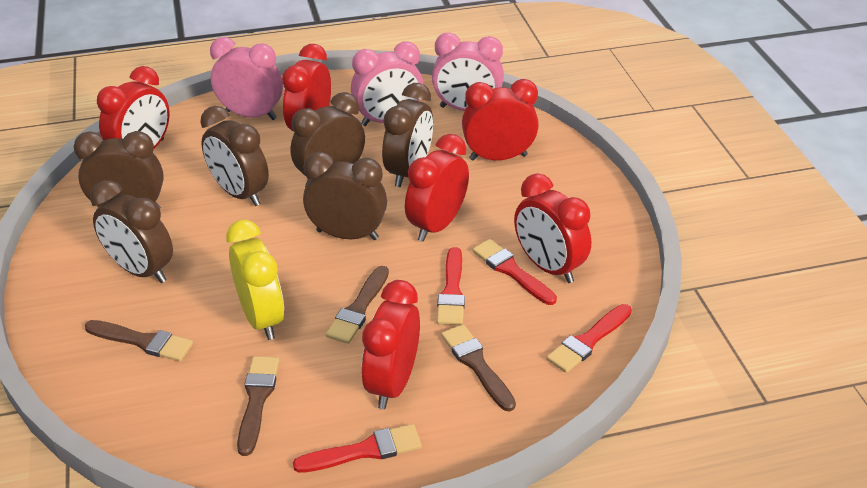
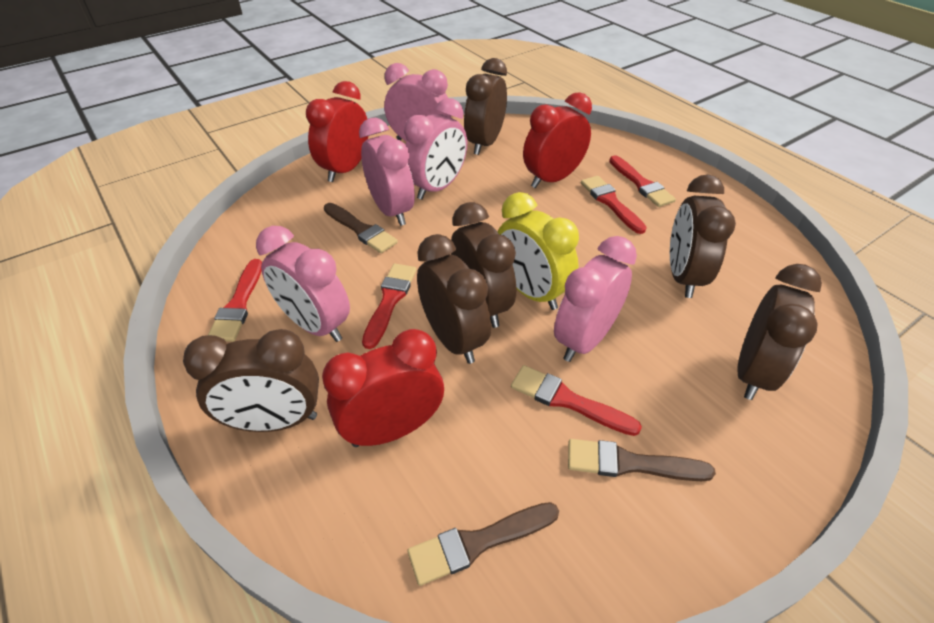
brown brush: 4 -> 3
pink clock: 3 -> 5
red brush: 4 -> 5
red clock: 6 -> 3

